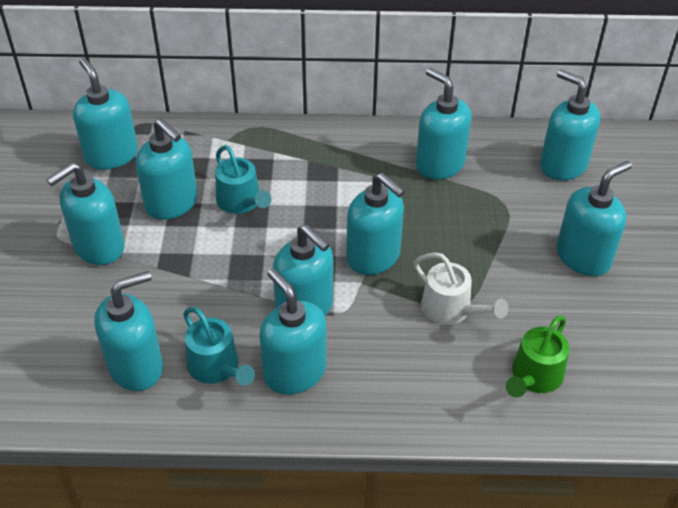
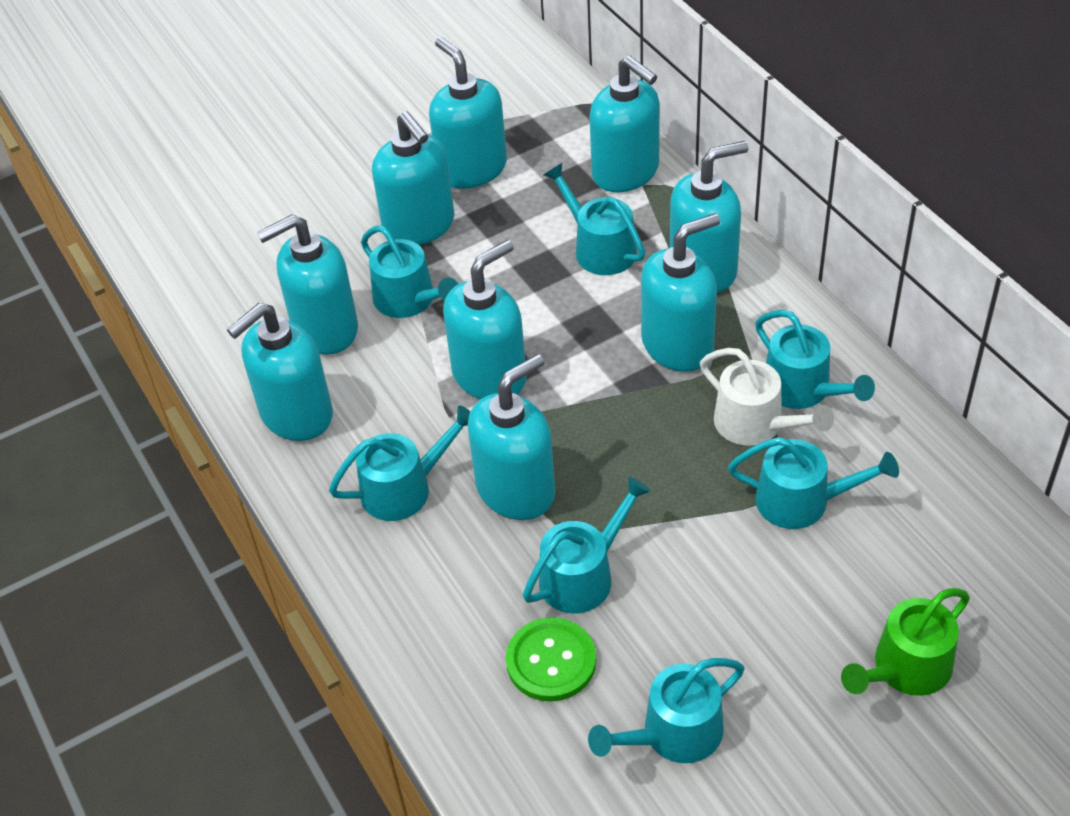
green button: 0 -> 1
turquoise soap dispenser: 10 -> 9
turquoise watering can: 2 -> 7

